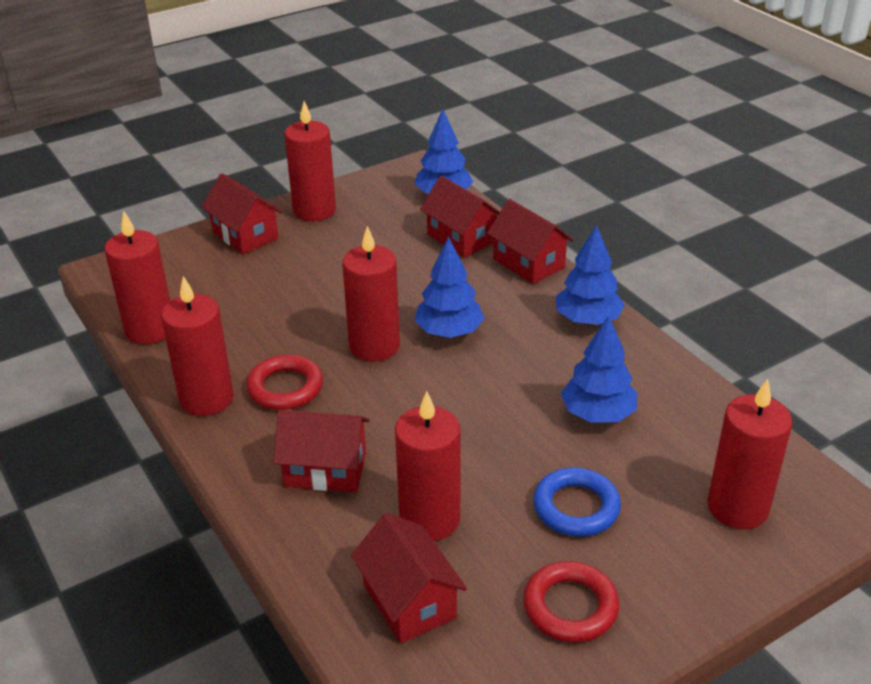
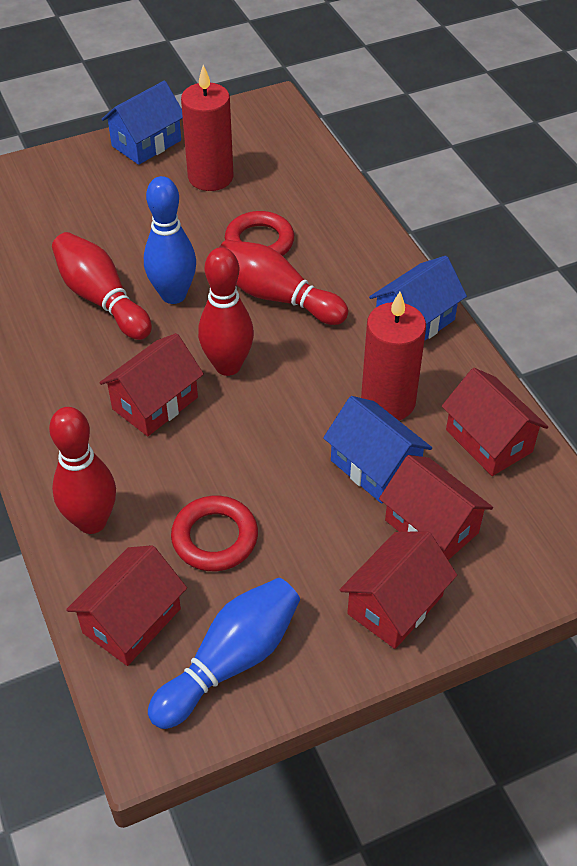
blue bowling pin: 0 -> 2
blue house: 0 -> 3
blue ring: 1 -> 0
blue tree: 4 -> 0
red bowling pin: 0 -> 4
red candle: 6 -> 2

